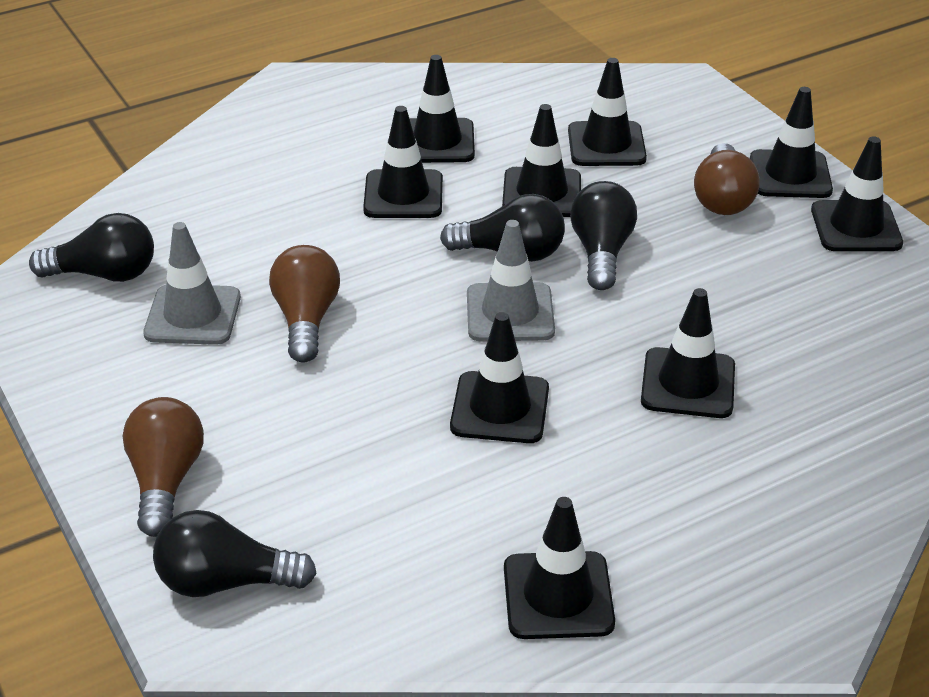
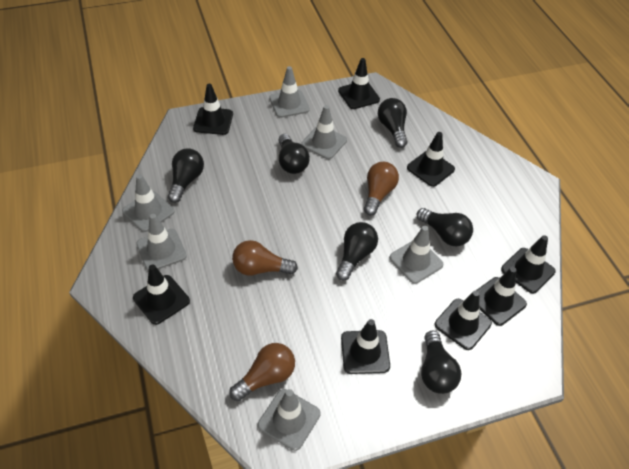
black light bulb: 4 -> 6
black traffic cone: 9 -> 8
grey traffic cone: 2 -> 6

